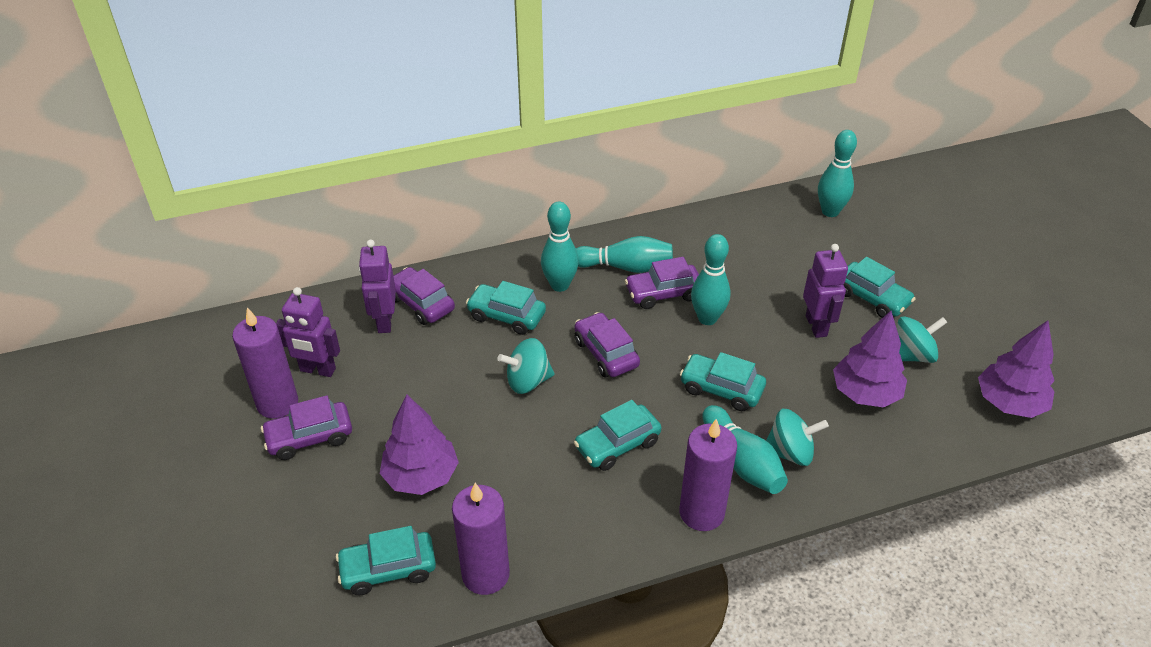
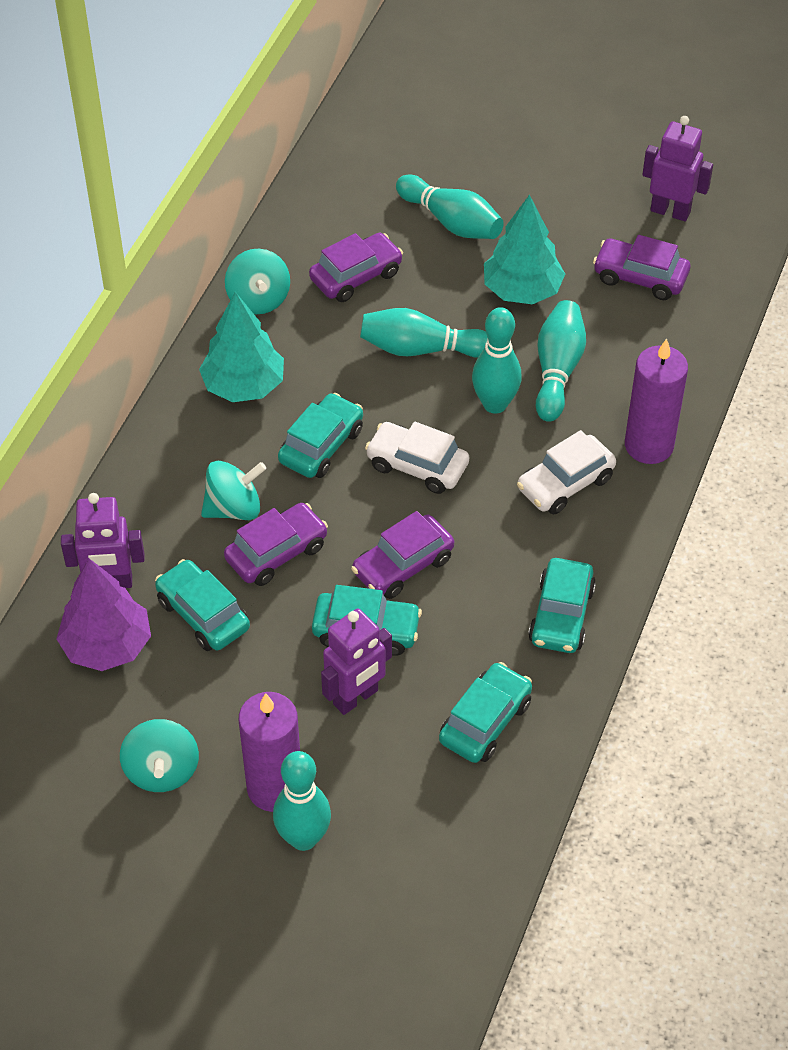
purple candle: 3 -> 2
purple tree: 3 -> 1
turquoise tree: 0 -> 2
white car: 0 -> 2

